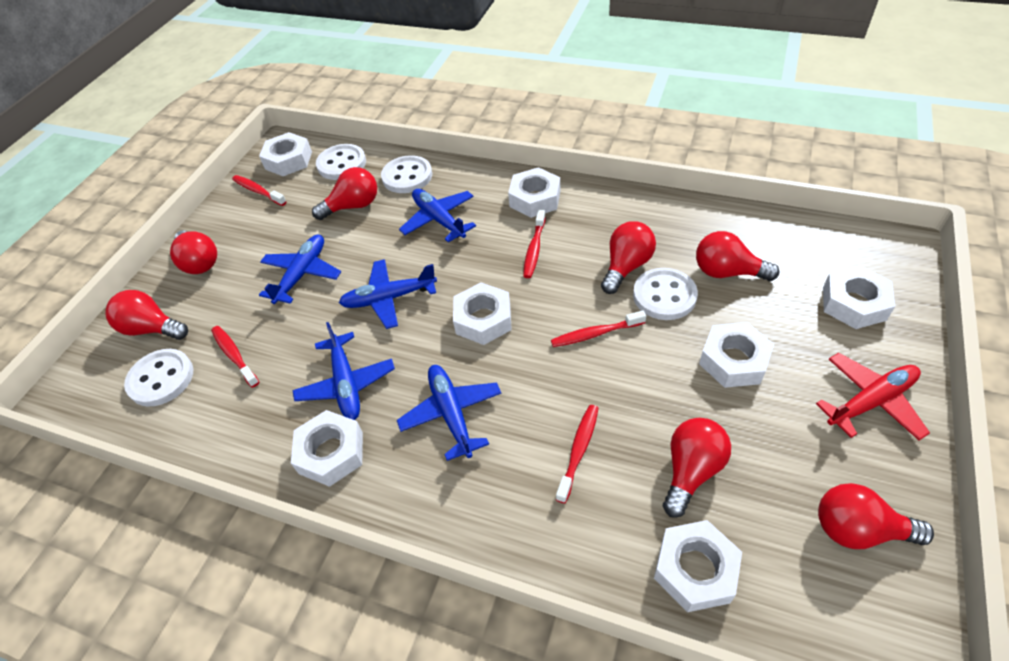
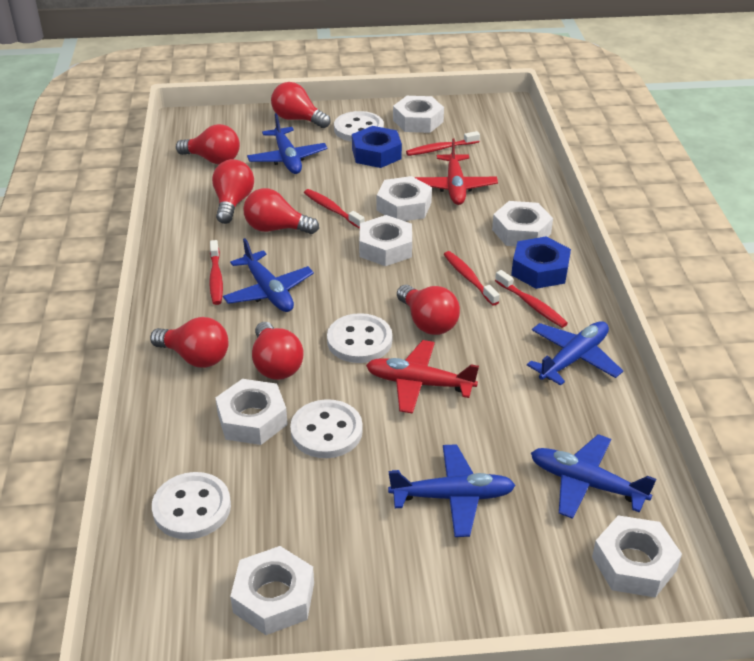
blue nut: 0 -> 2
red plane: 1 -> 2

